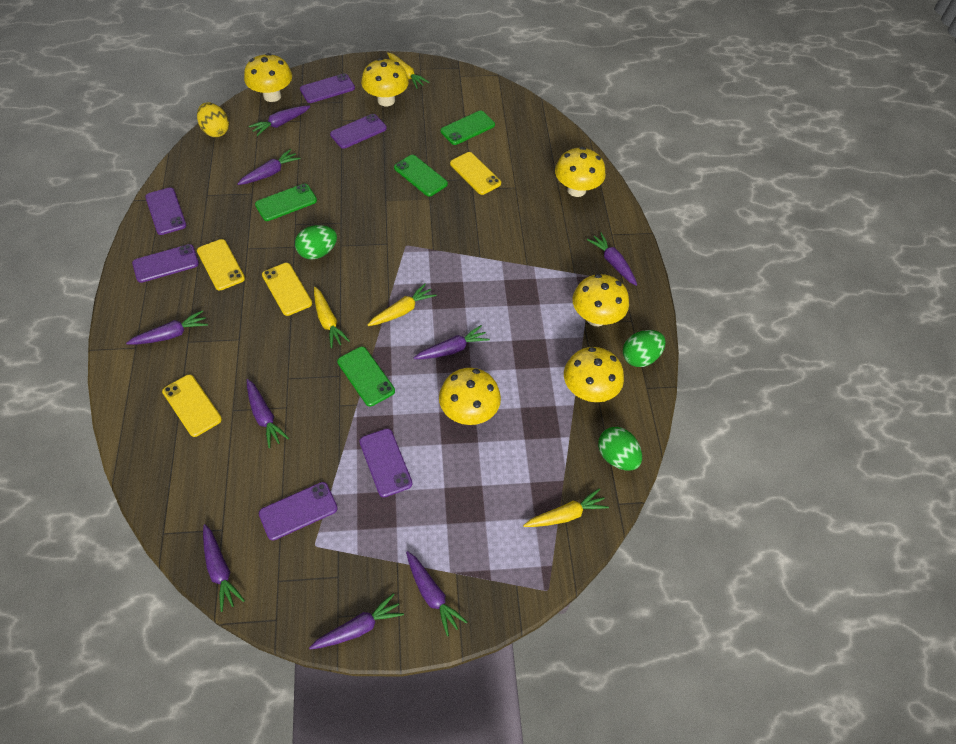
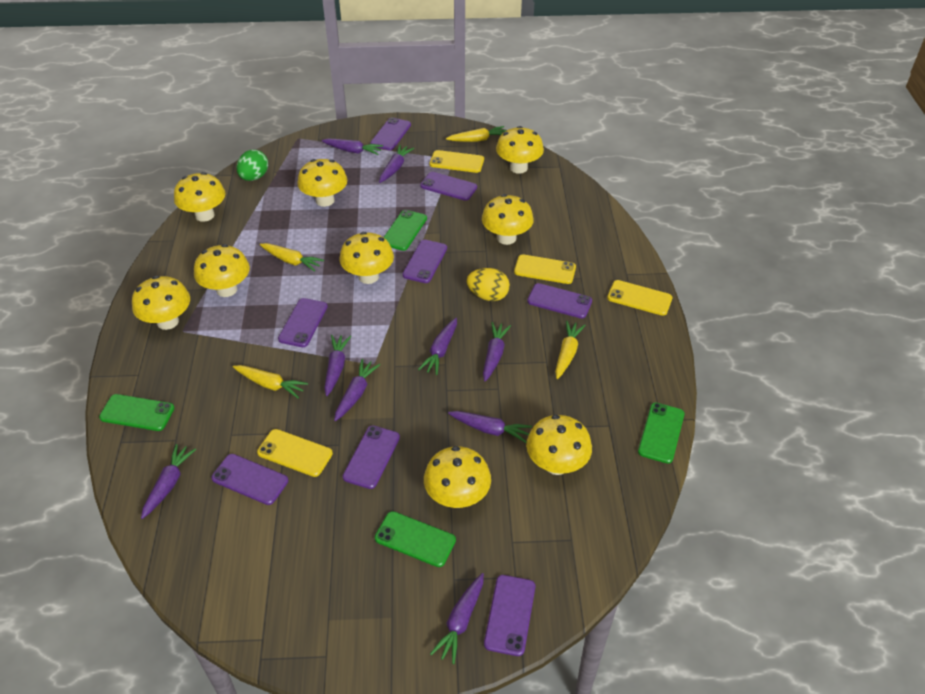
green egg: 3 -> 1
purple phone: 6 -> 8
yellow mushroom: 6 -> 9

